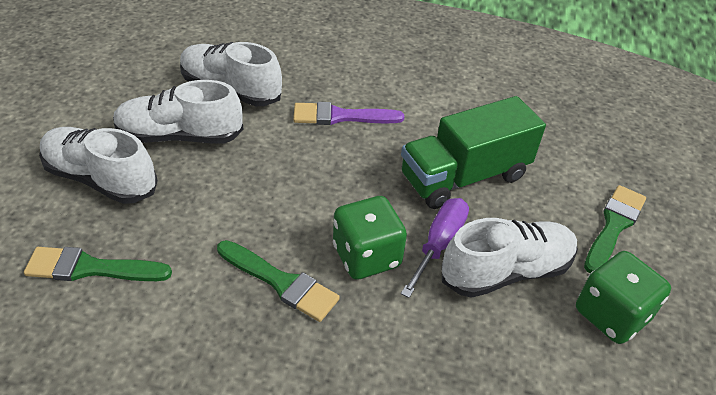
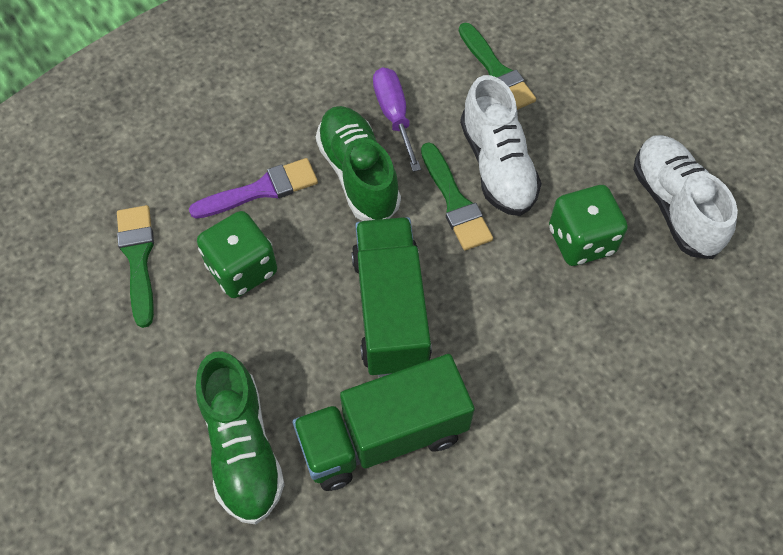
green shoe: 0 -> 2
green truck: 1 -> 2
white shoe: 4 -> 2

